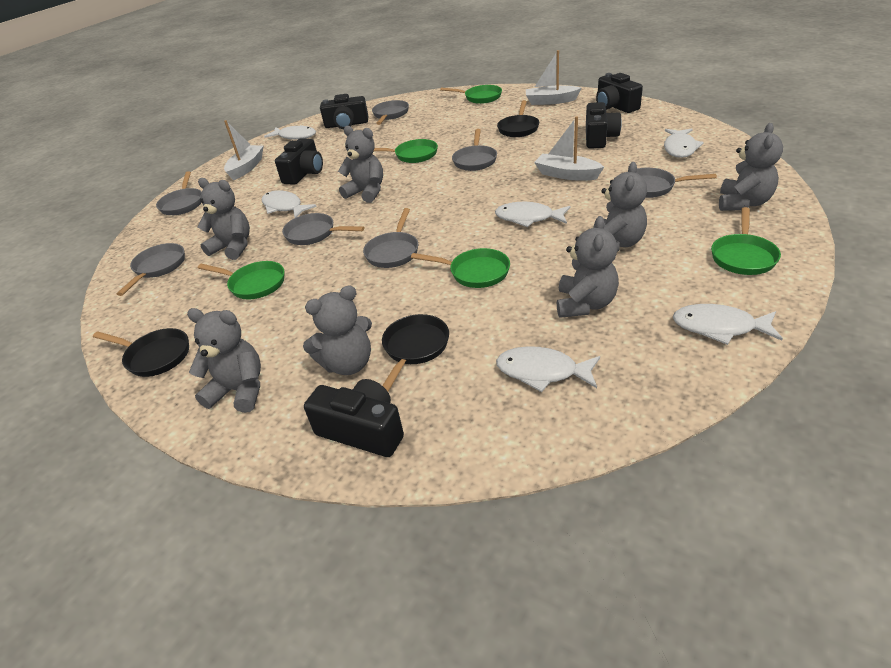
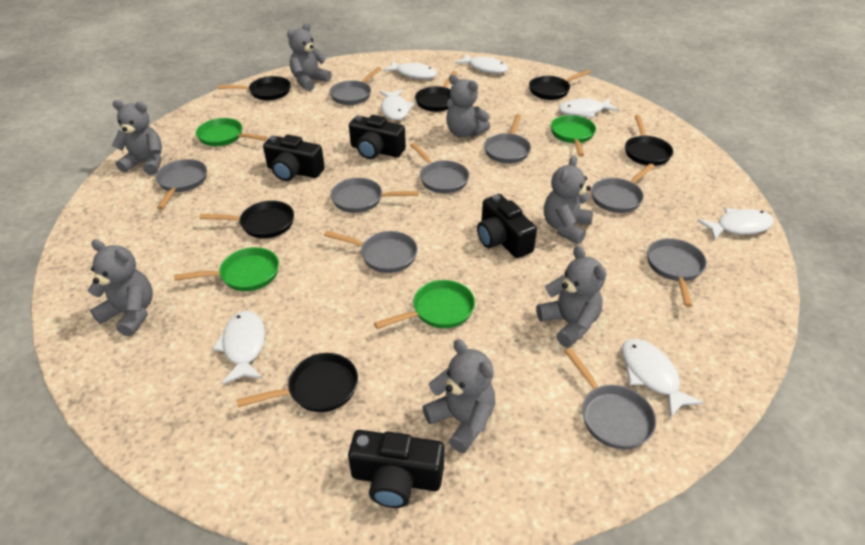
black camera: 5 -> 4
black pan: 3 -> 6
green pan: 5 -> 4
grey pan: 7 -> 9
white boat: 3 -> 0
white fish: 6 -> 7

